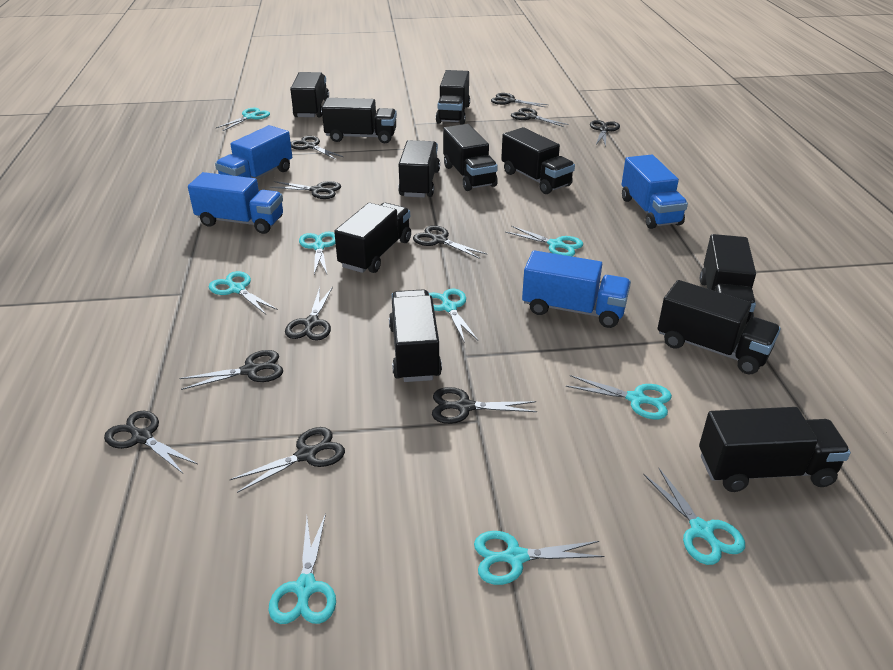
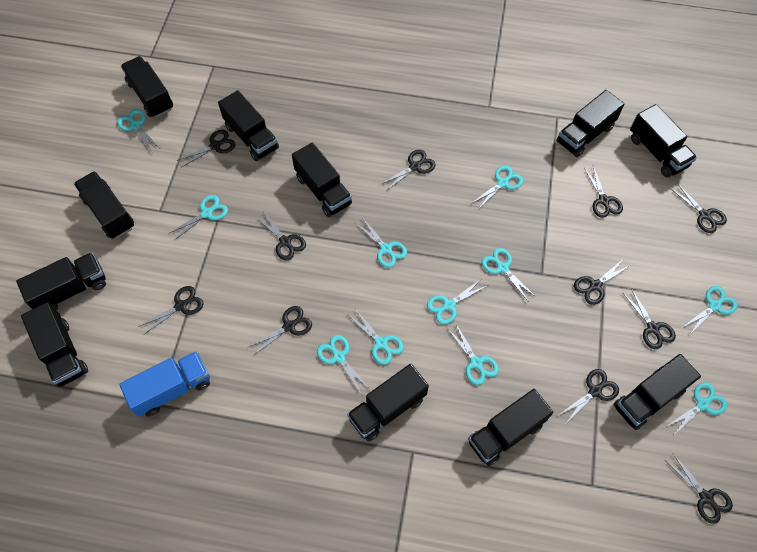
blue truck: 4 -> 1
turquoise scissors: 9 -> 11

